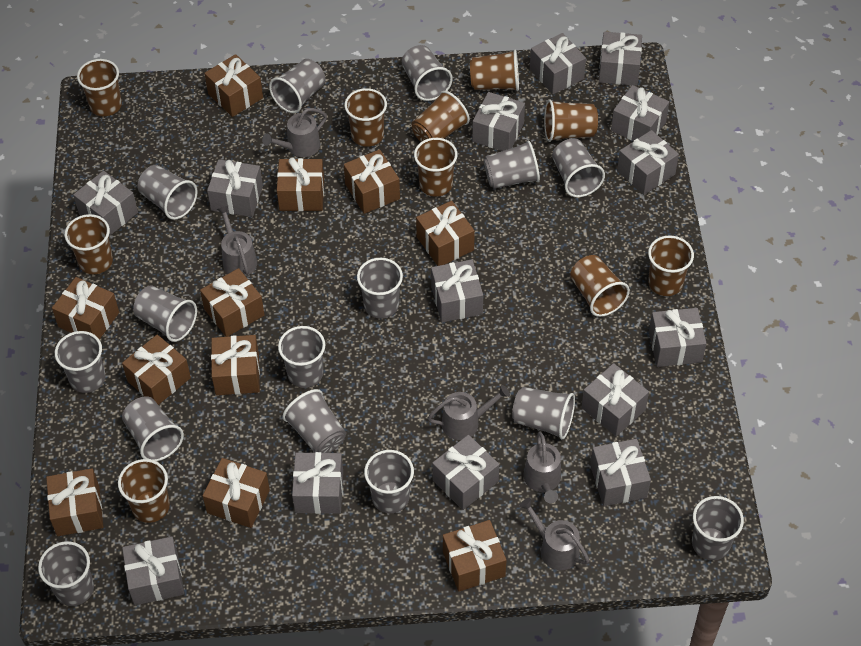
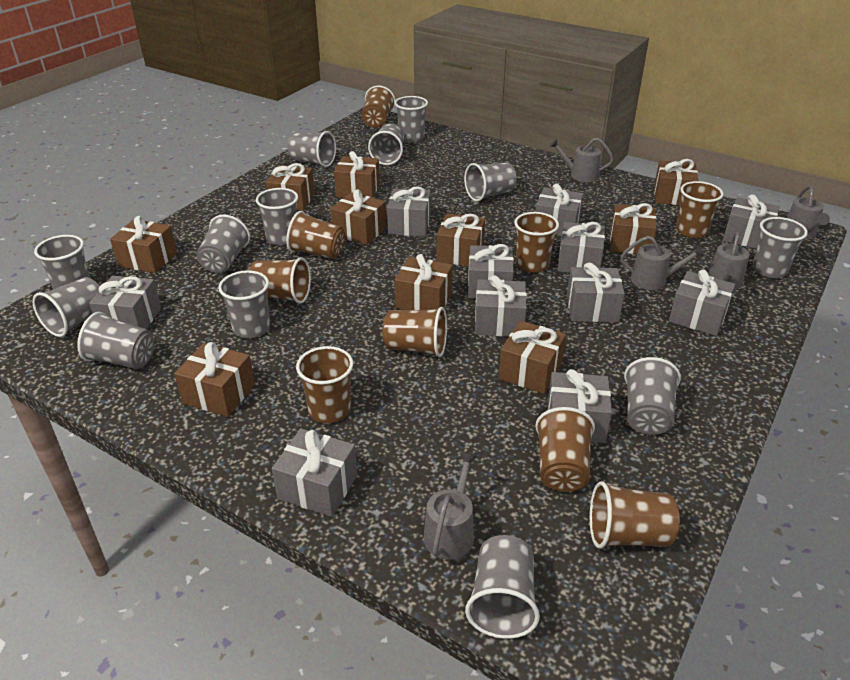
brown cup: 10 -> 9
brown gift: 11 -> 10
grey cup: 15 -> 13
grey gift: 14 -> 11

